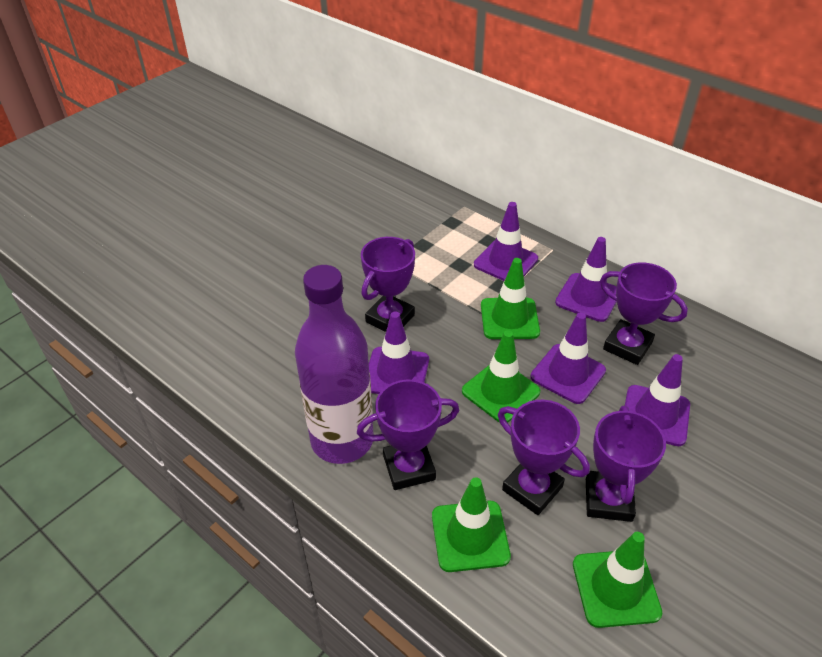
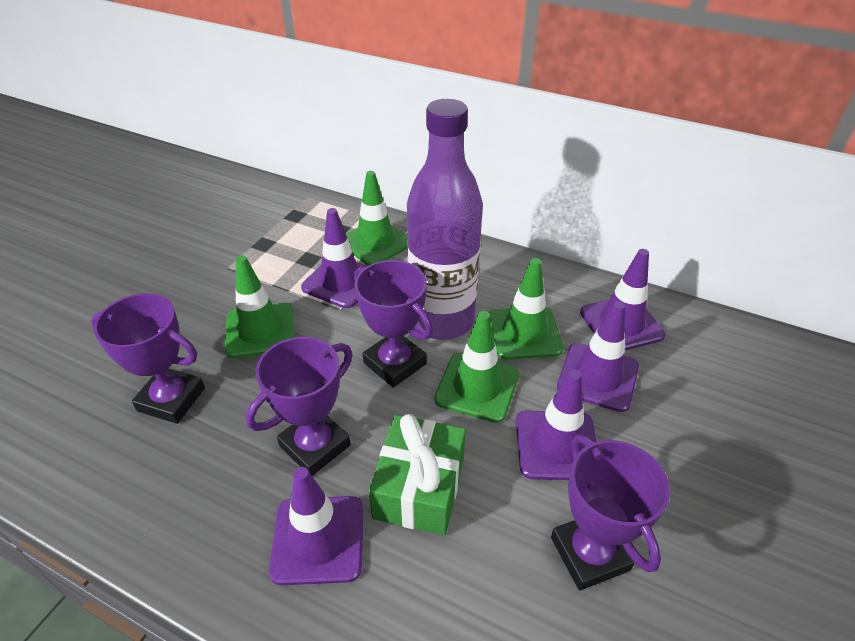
green gift: 0 -> 1
purple trophy: 5 -> 4

